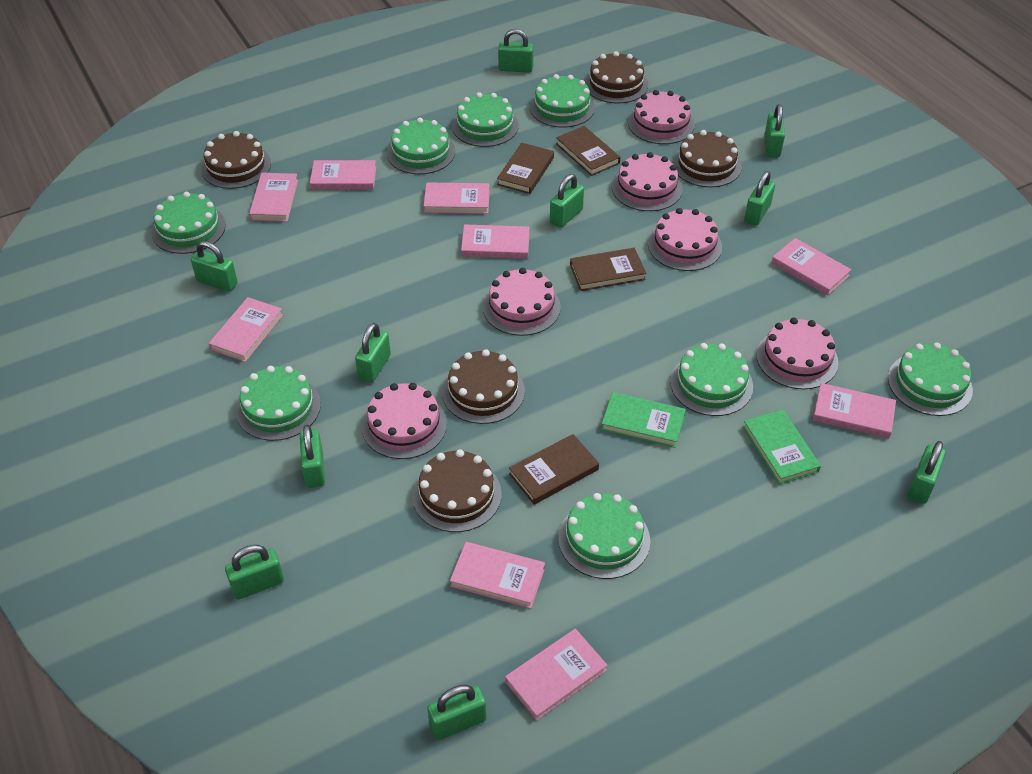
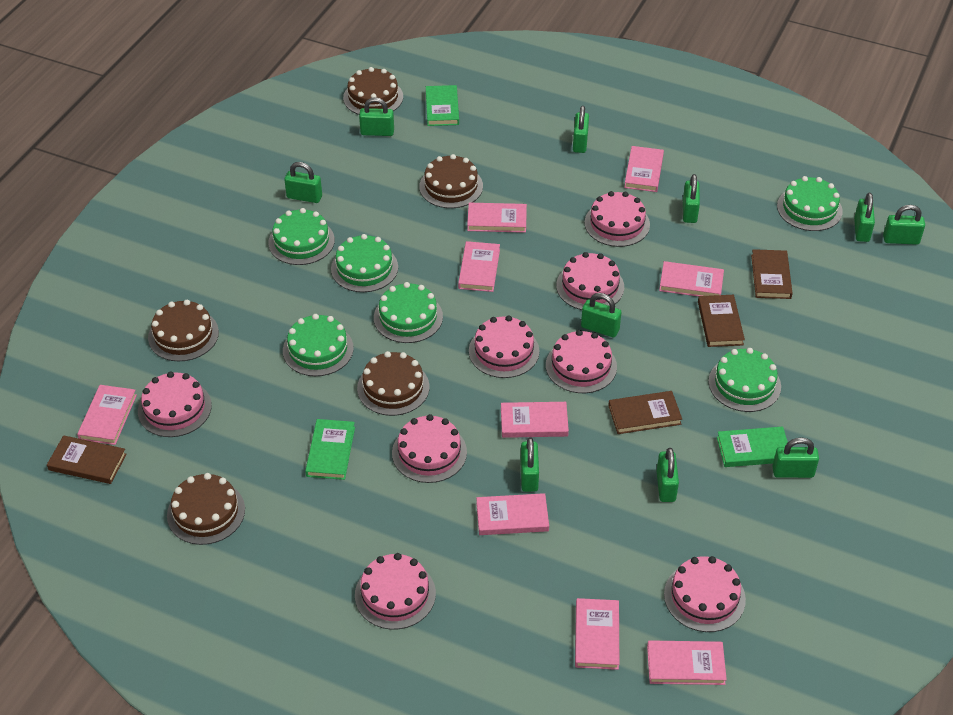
green book: 2 -> 3
green cake: 8 -> 6
pink cake: 6 -> 8

